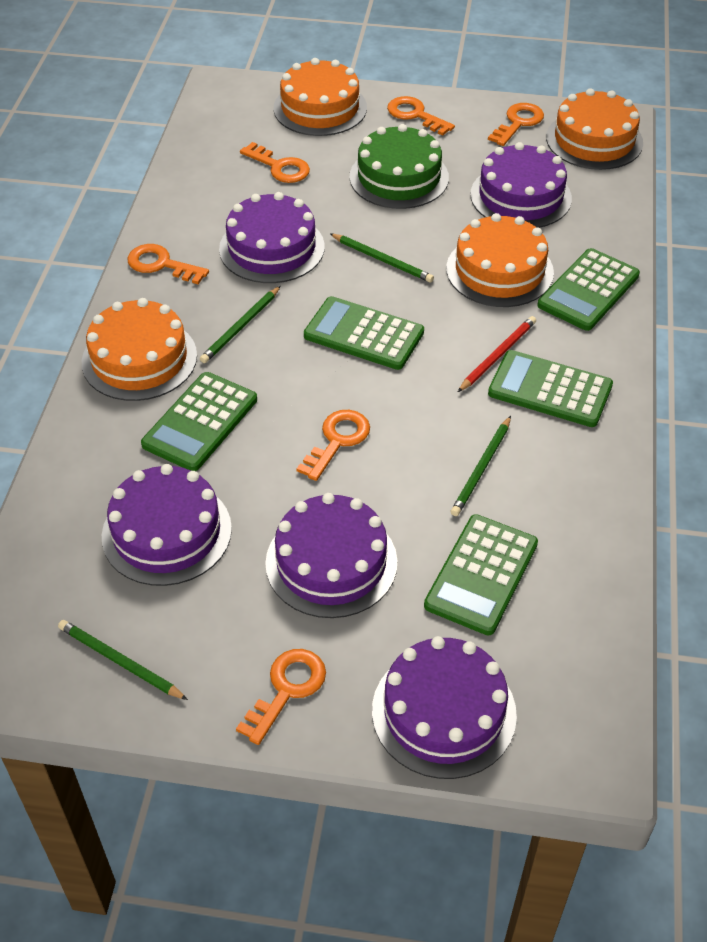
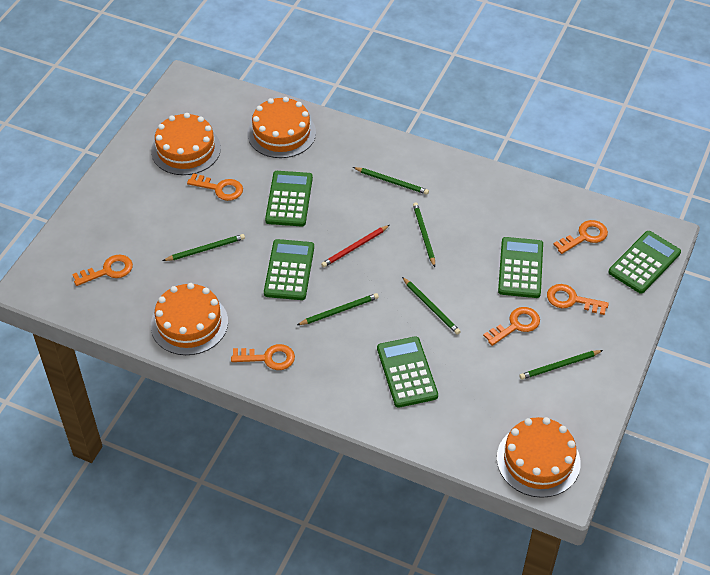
green cake: 1 -> 0
green pencil: 4 -> 6
purple cake: 5 -> 0

